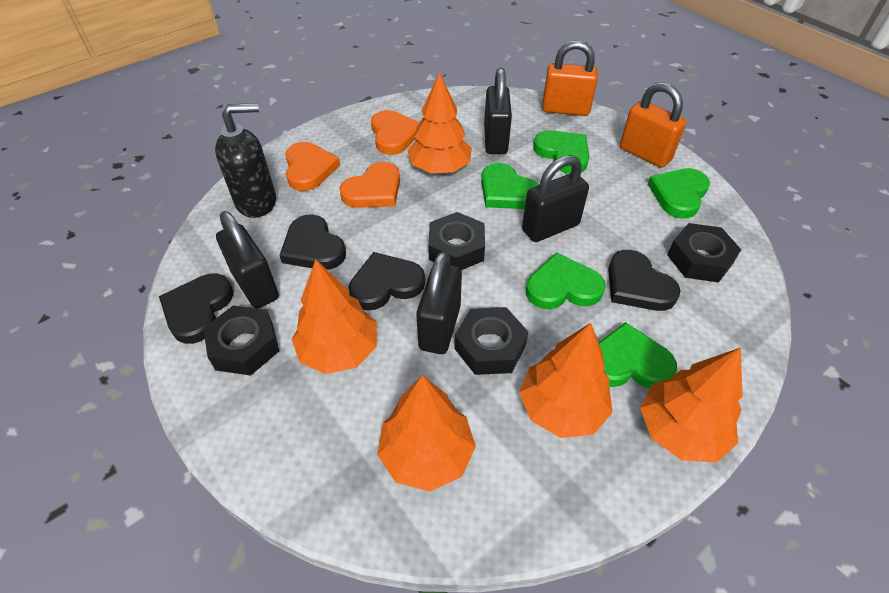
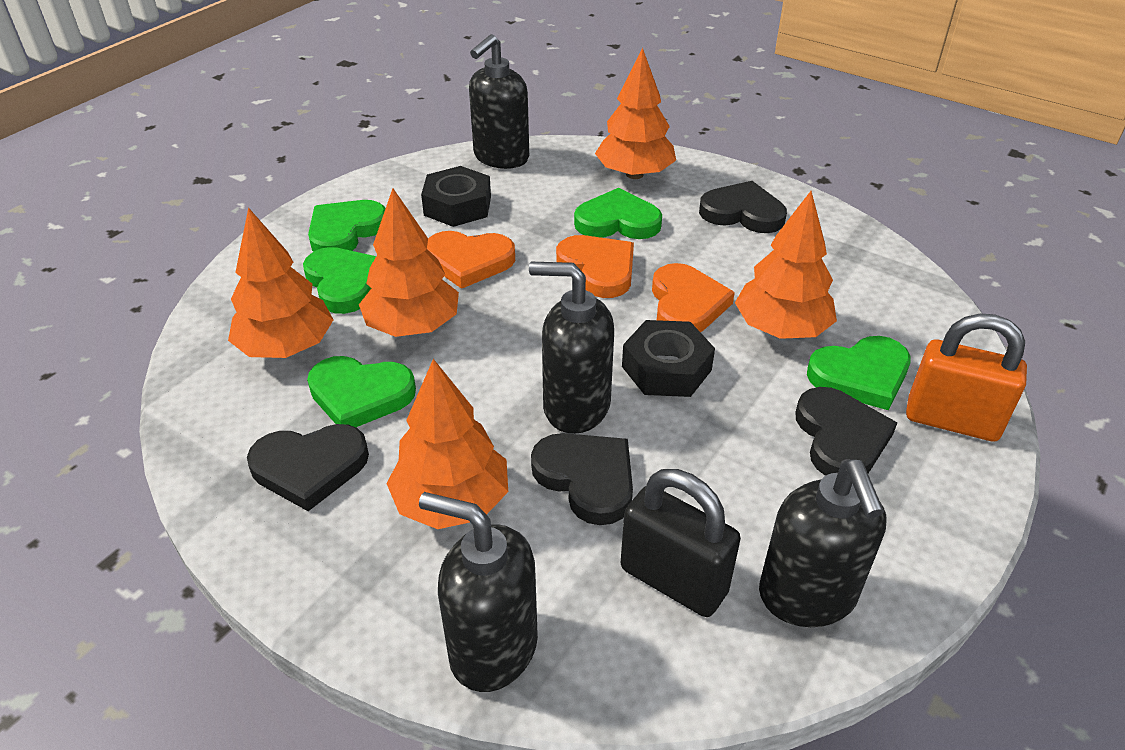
black nut: 4 -> 2
black padlock: 4 -> 1
black soap dispenser: 1 -> 4
orange padlock: 2 -> 1

